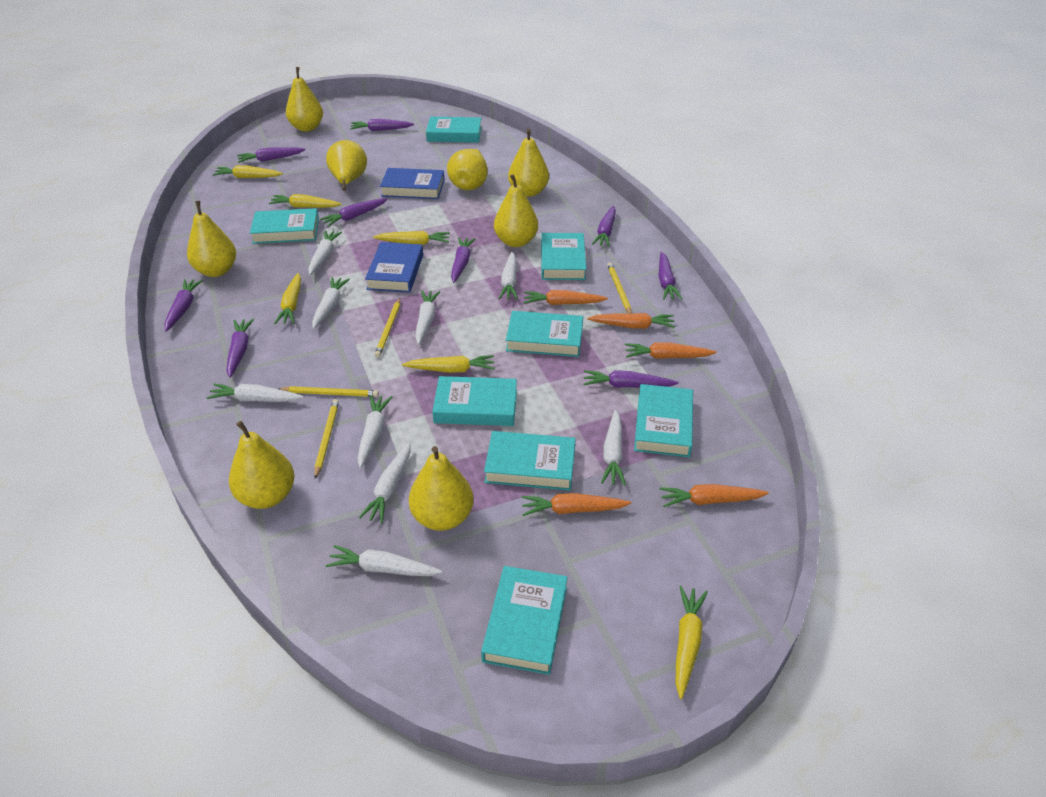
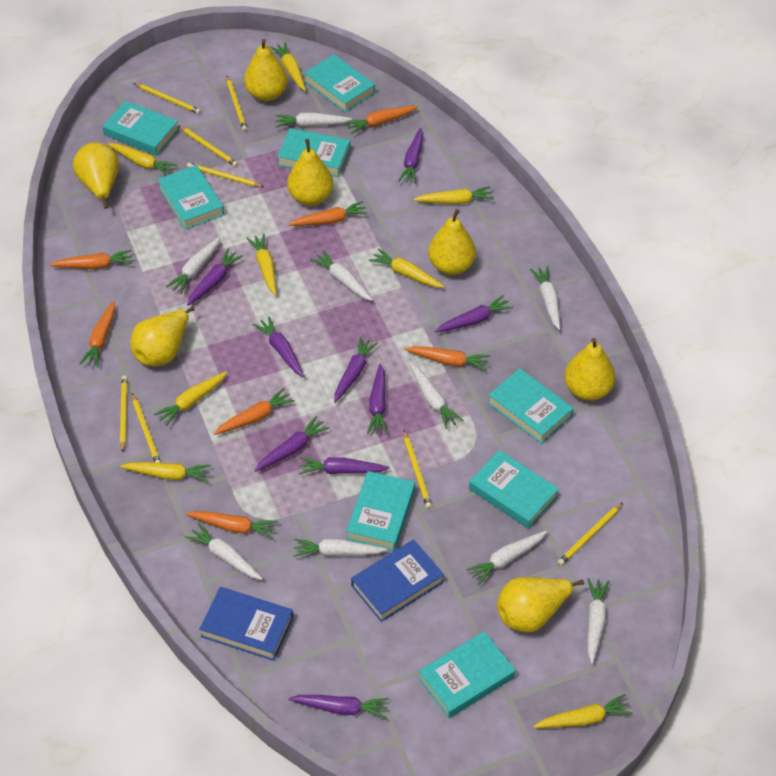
orange carrot: 5 -> 7
yellow carrot: 6 -> 8
yellow pear: 8 -> 7
yellow pencil: 4 -> 8

